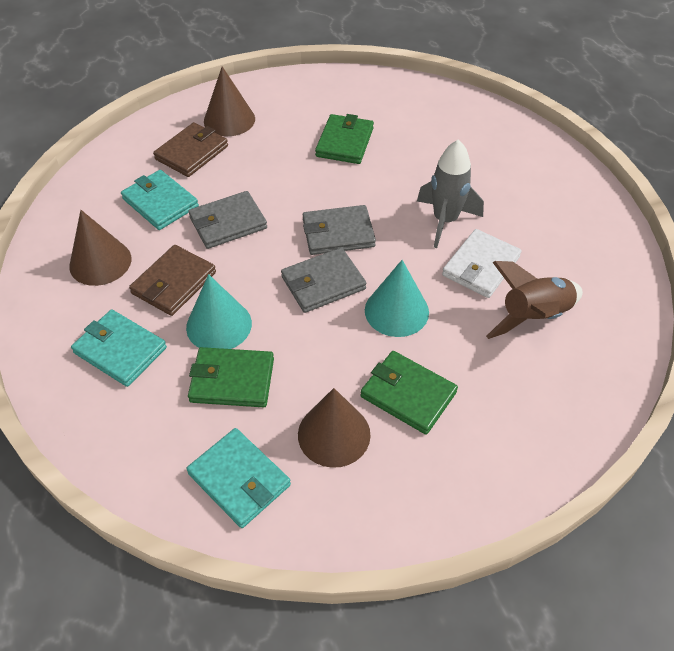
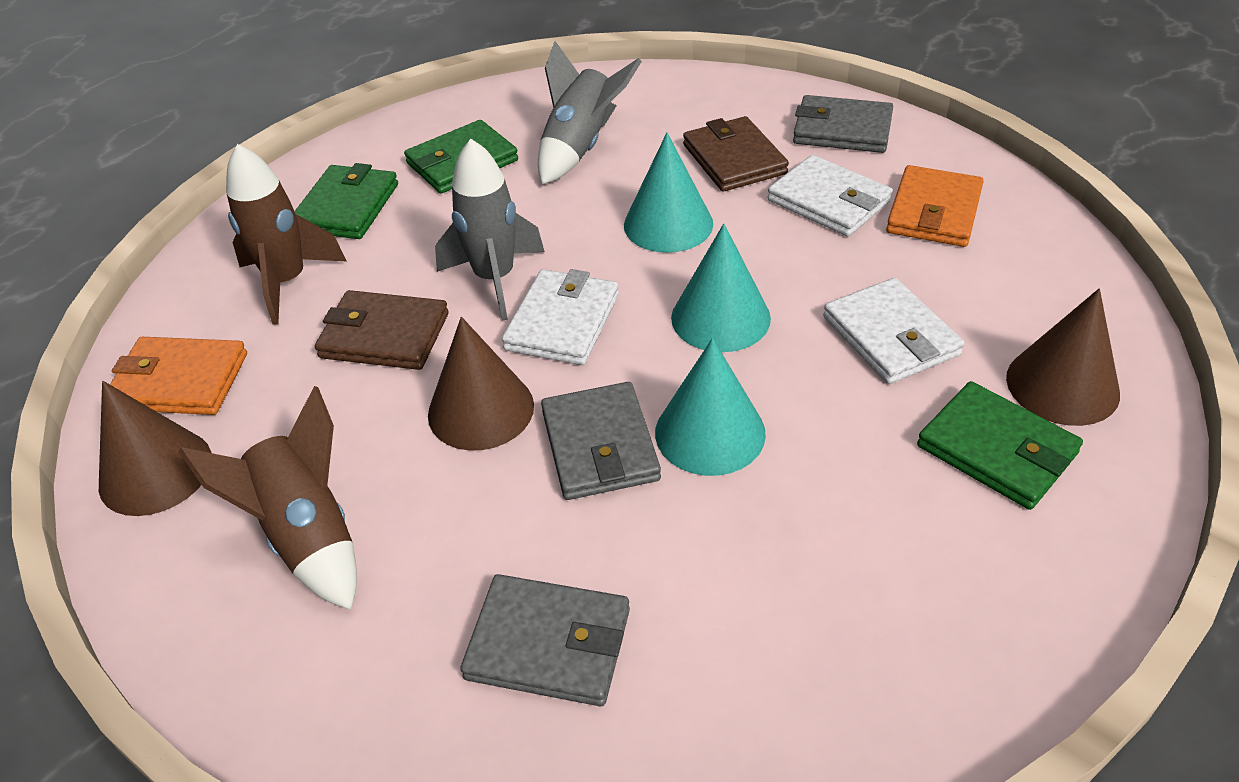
brown rocket: 1 -> 2
grey rocket: 1 -> 2
orange wallet: 0 -> 2
turquoise cone: 2 -> 3
turquoise wallet: 3 -> 0
white wallet: 1 -> 3

